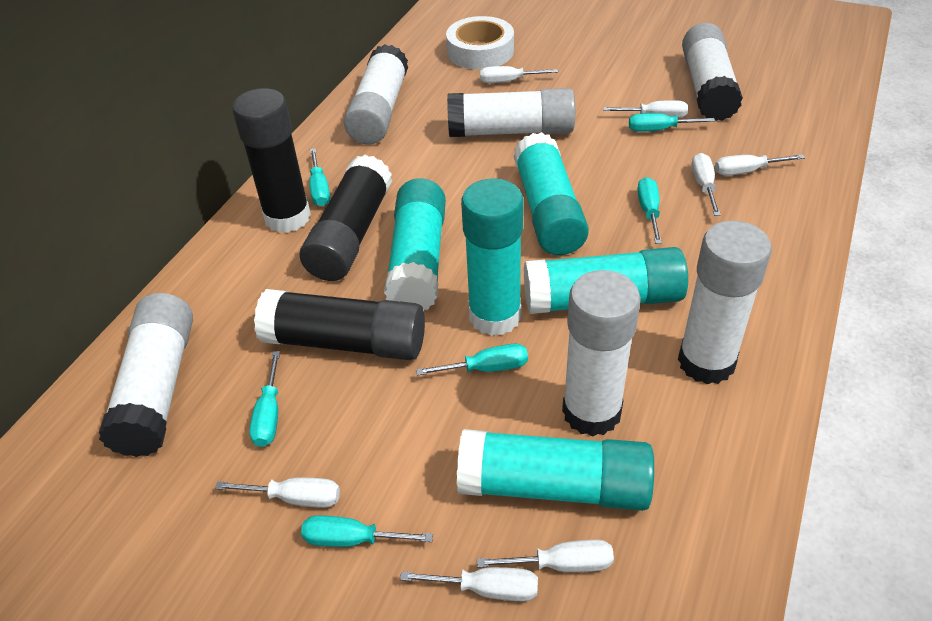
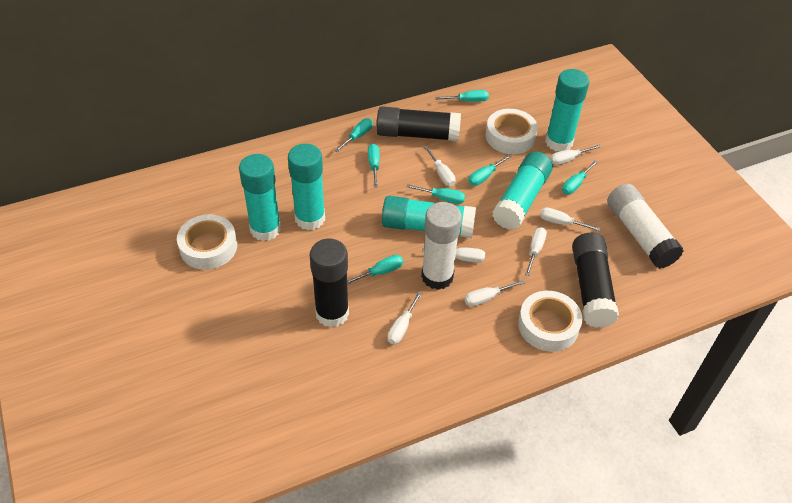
turquoise screwdriver: 6 -> 7
white glue stick: 6 -> 2
white tape: 1 -> 3

